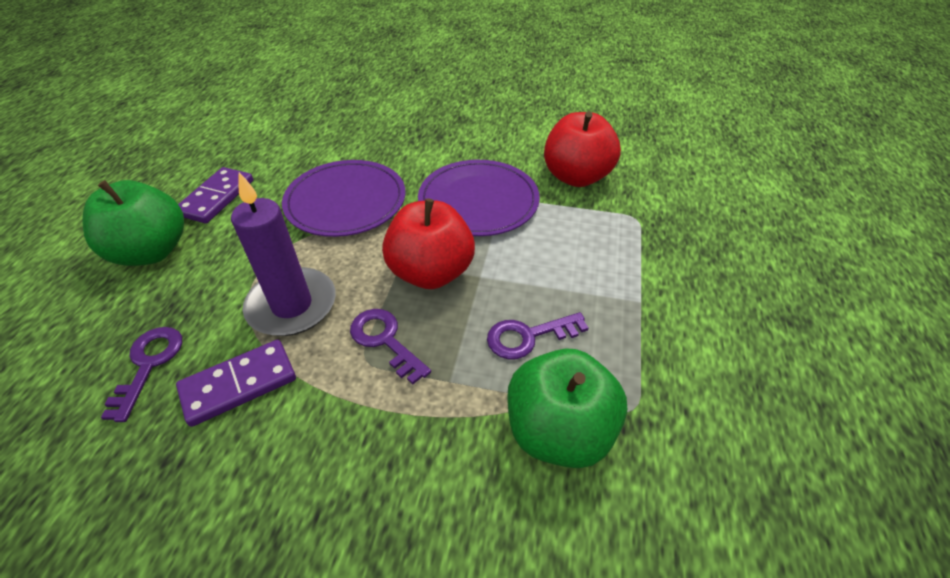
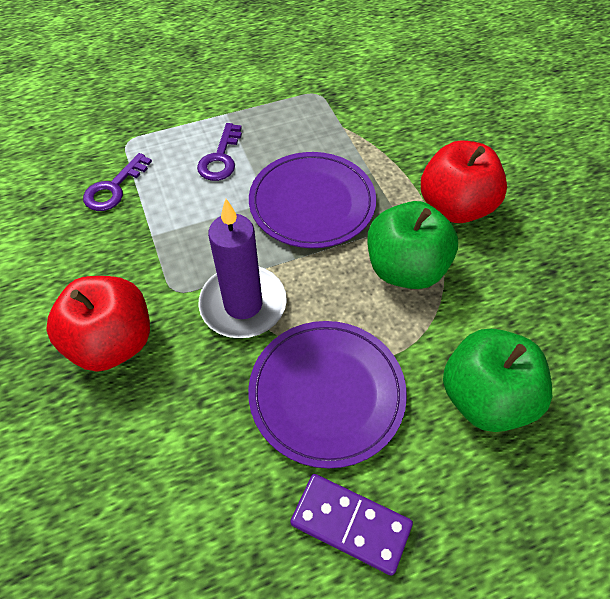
purple domino: 2 -> 1
purple key: 3 -> 2

